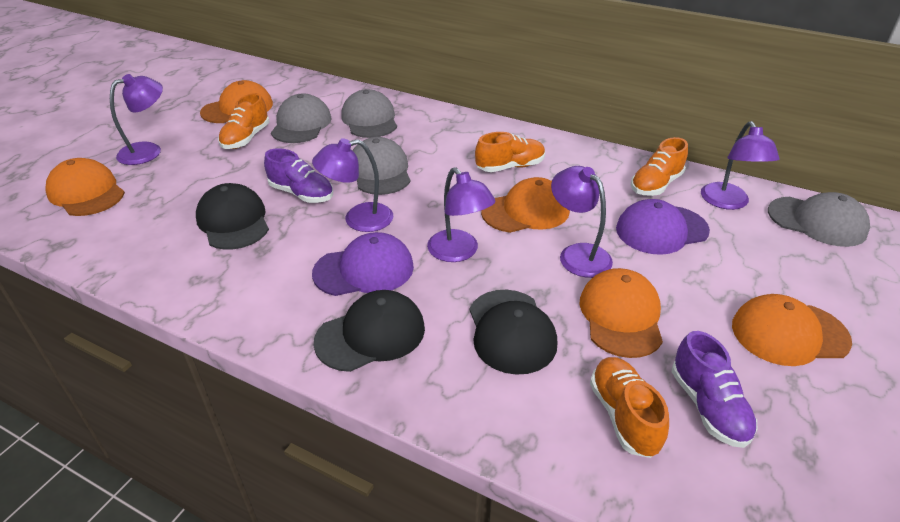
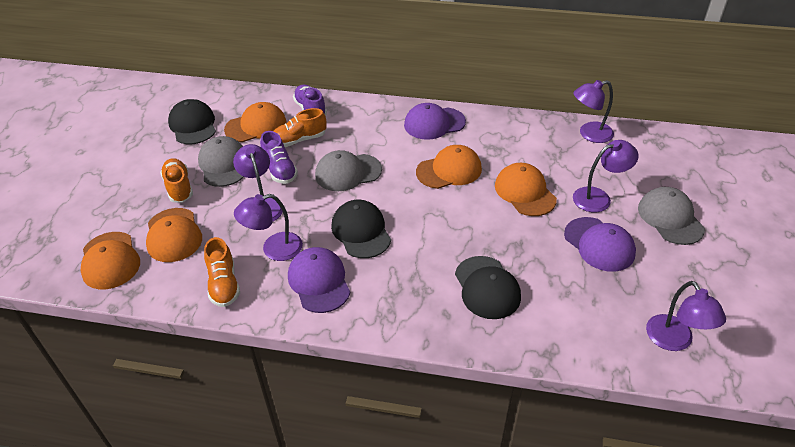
grey cap: 4 -> 3
orange shoe: 4 -> 3
purple cap: 2 -> 3

